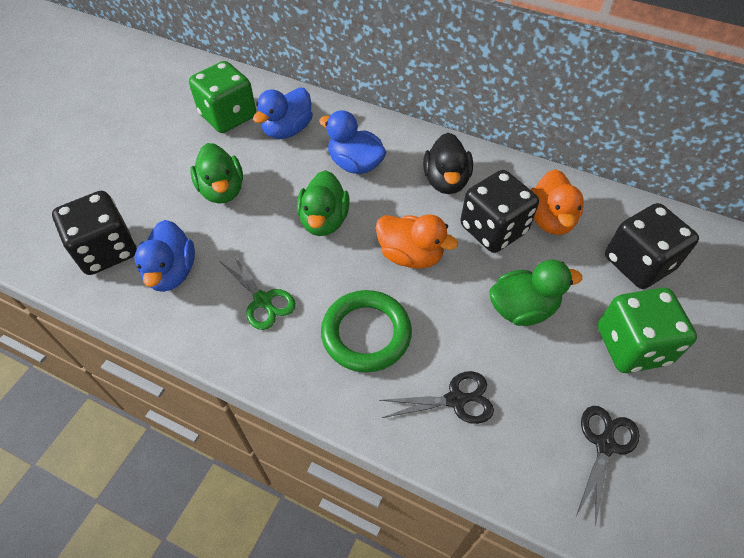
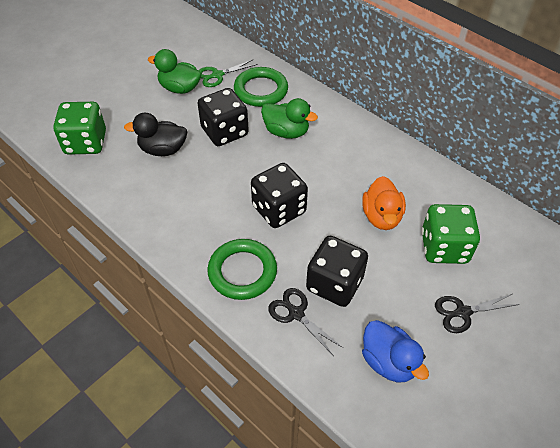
blue duck: 3 -> 1
green duck: 3 -> 2
green ring: 1 -> 2
orange duck: 2 -> 1

